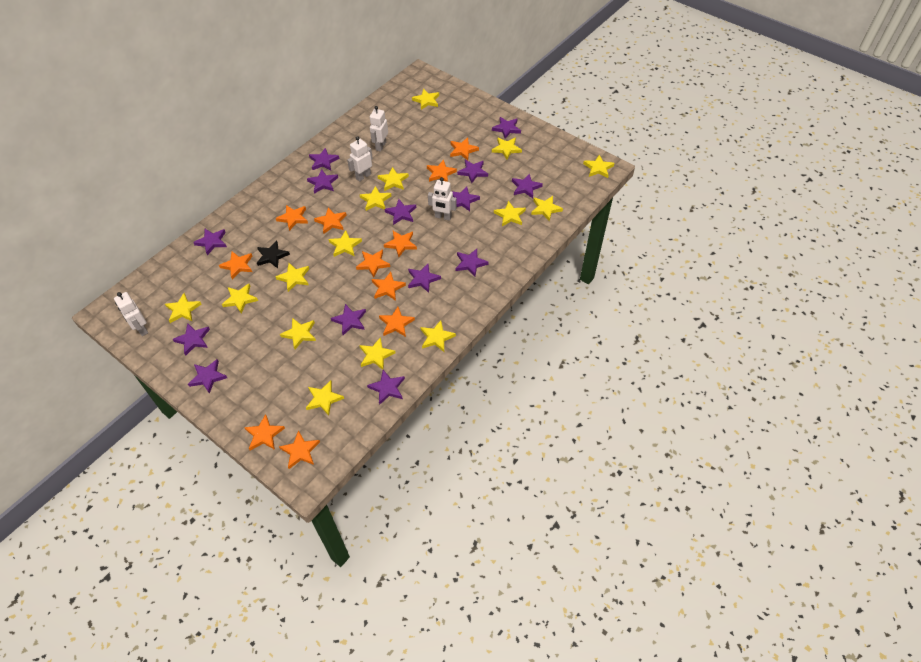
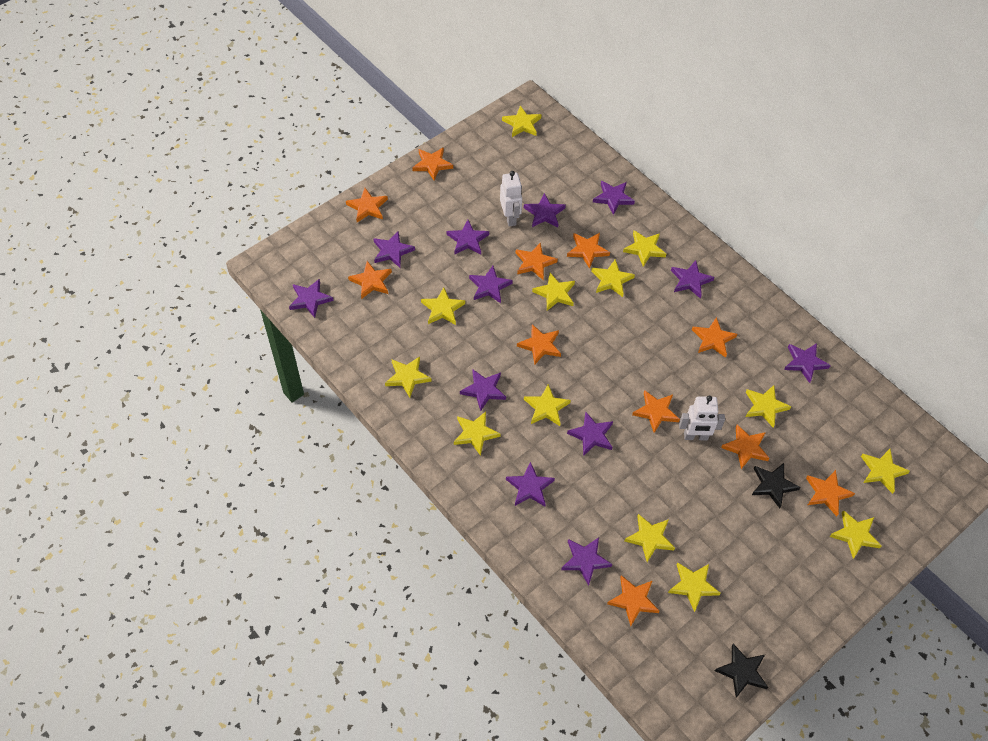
black star: 1 -> 2
purple star: 14 -> 12
white robot: 4 -> 2
yellow star: 15 -> 13

